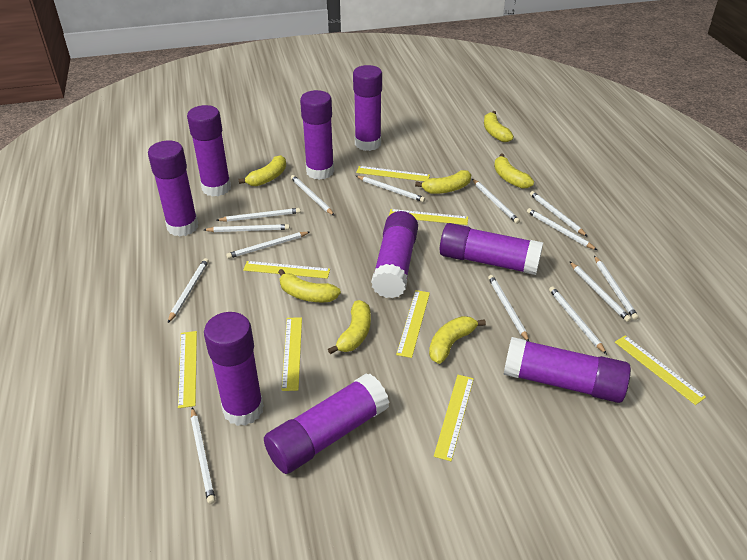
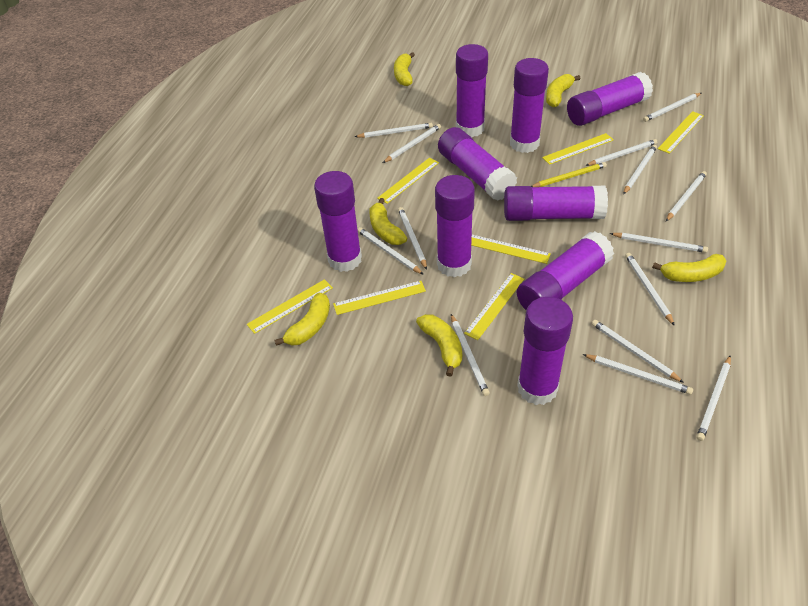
yellow banana: 7 -> 6
yellow pencil: 0 -> 1
yellow ruler: 8 -> 7

